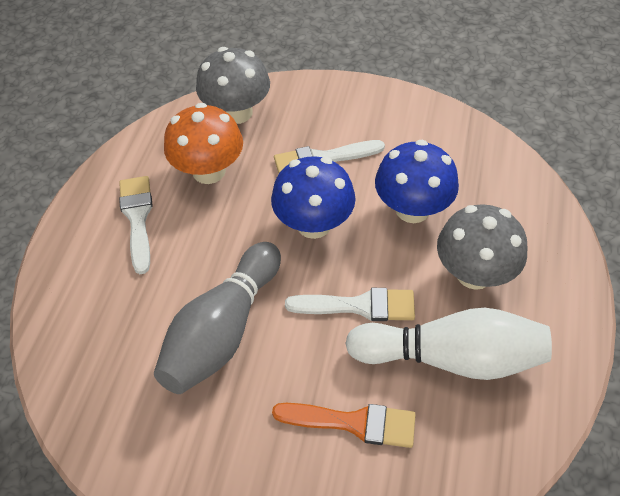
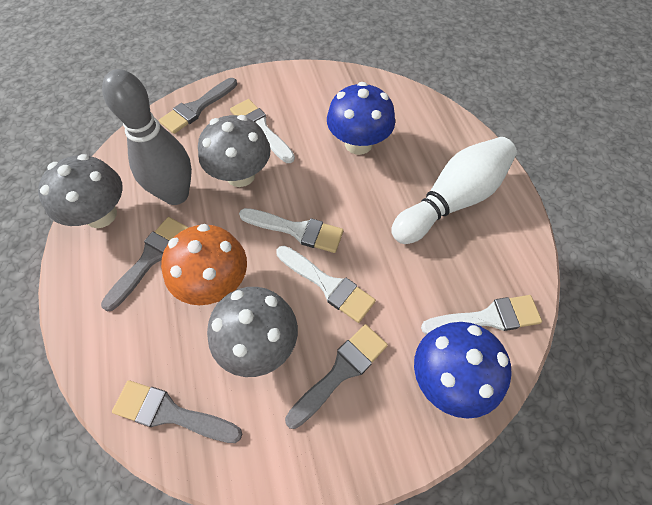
grey brush: 0 -> 4
grey mushroom: 2 -> 3
orange brush: 1 -> 0
white brush: 3 -> 4

